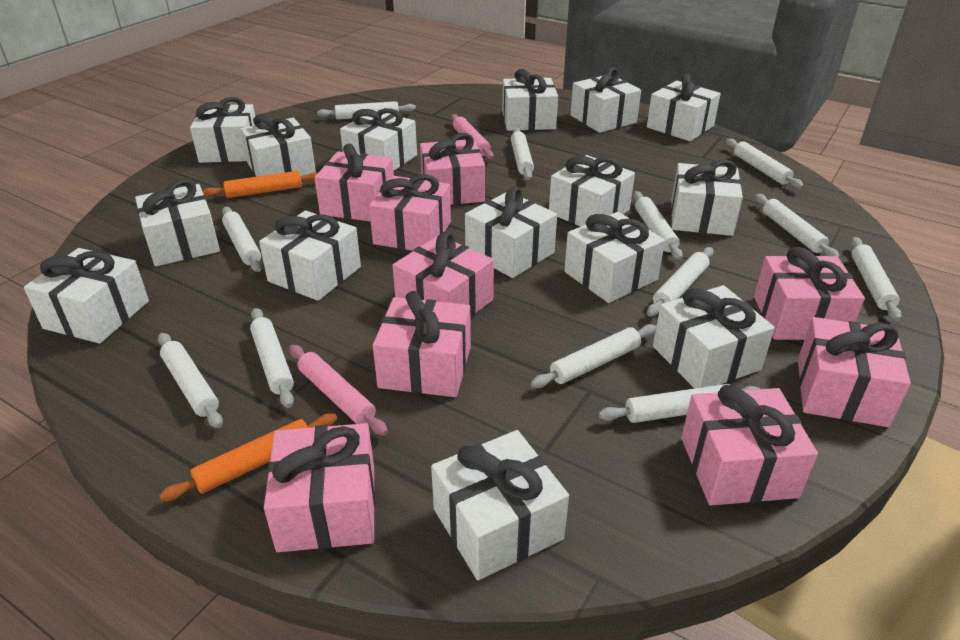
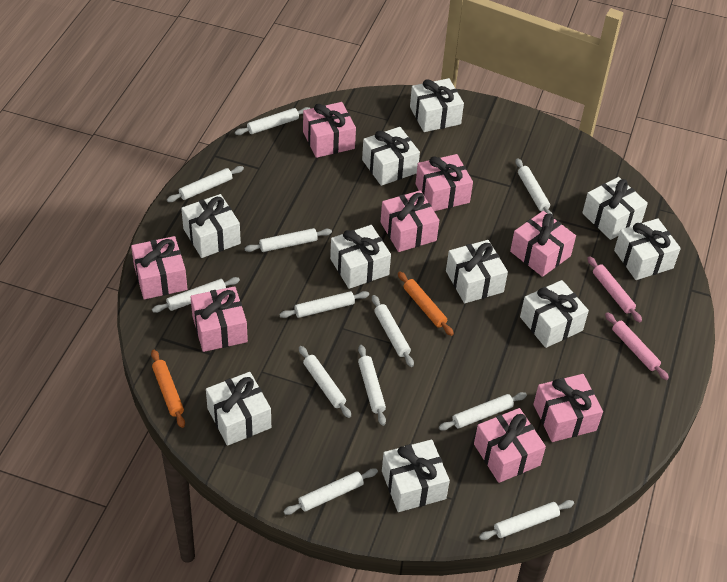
pink gift: 9 -> 8
white gift: 15 -> 10

